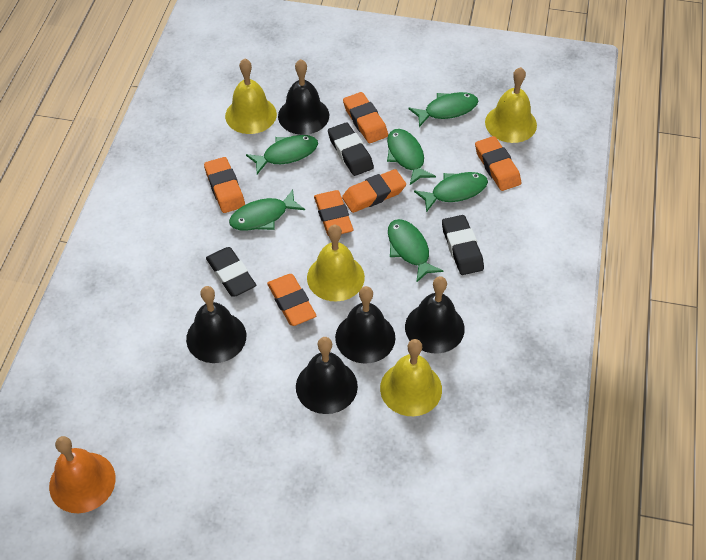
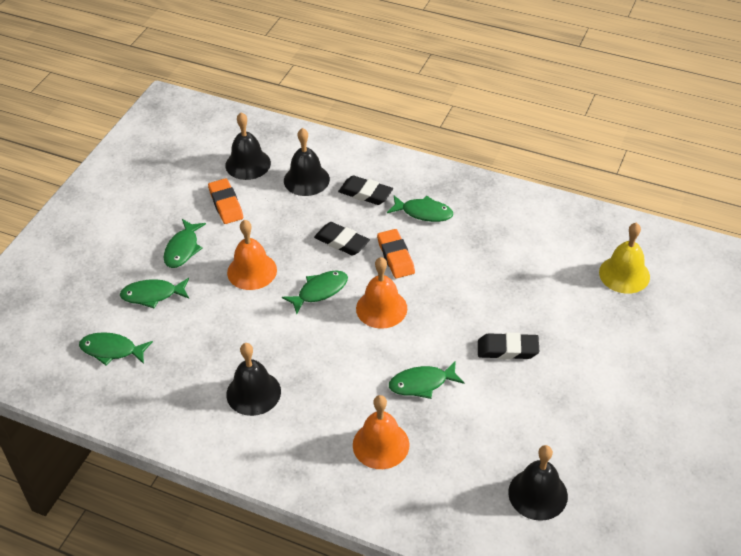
black bell: 5 -> 4
orange bell: 1 -> 3
orange eraser: 6 -> 2
yellow bell: 4 -> 1

